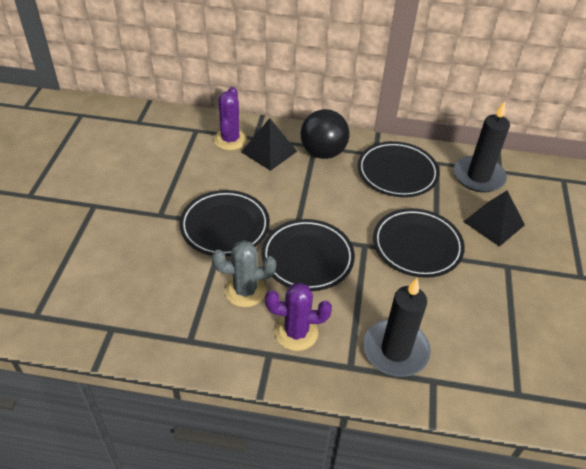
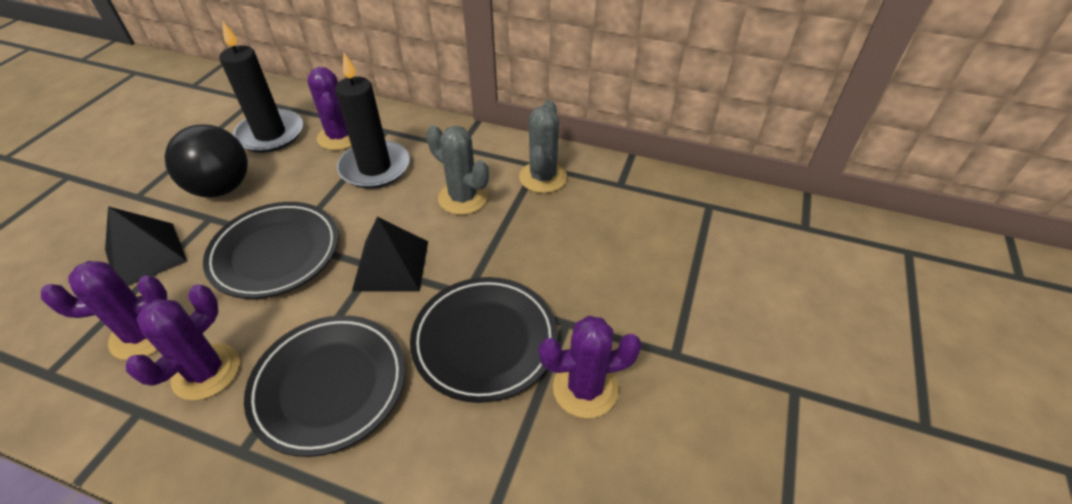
black plate: 4 -> 3
grey cactus: 1 -> 2
purple cactus: 2 -> 4

